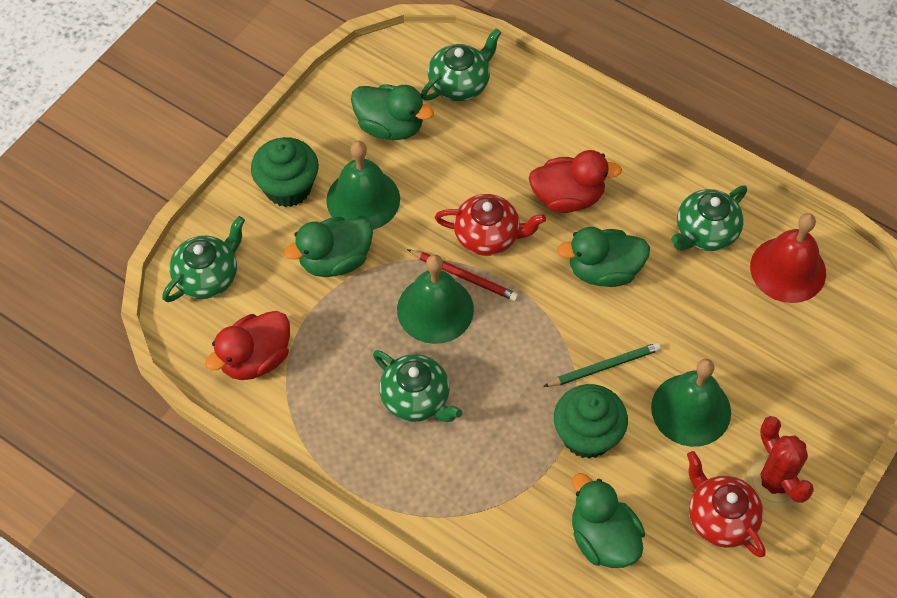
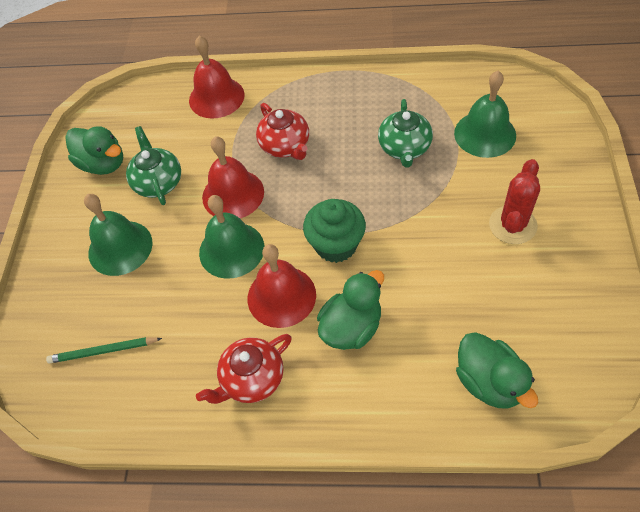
green cupcake: 2 -> 1
green duck: 4 -> 3
green teapot: 4 -> 2
red bell: 1 -> 3
red duck: 2 -> 0
red pencil: 1 -> 0

